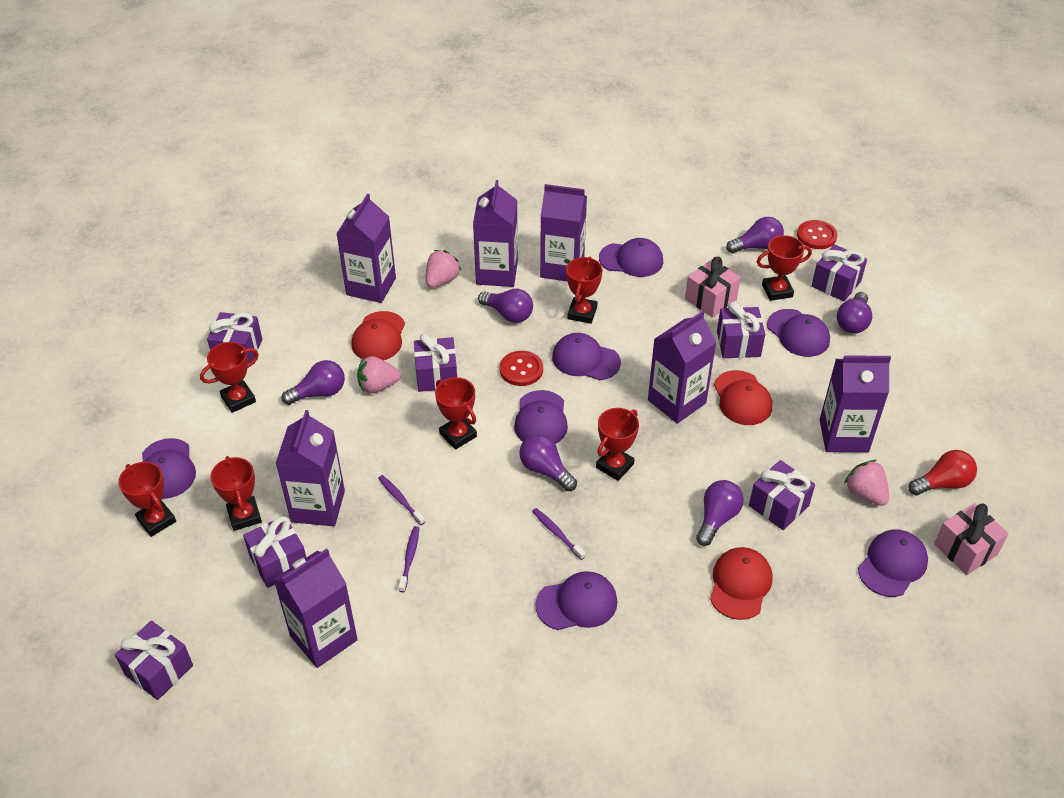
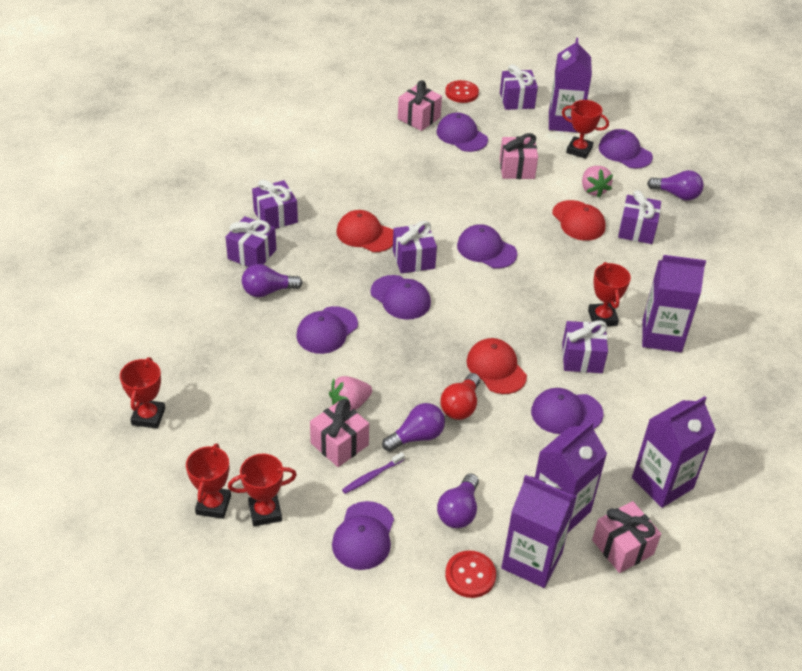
pink gift: 2 -> 4
pink strawberry: 3 -> 2
purple carton: 7 -> 5
purple gift: 7 -> 6
purple light bulb: 6 -> 4
purple toothbrush: 3 -> 1
red trophy: 7 -> 5

